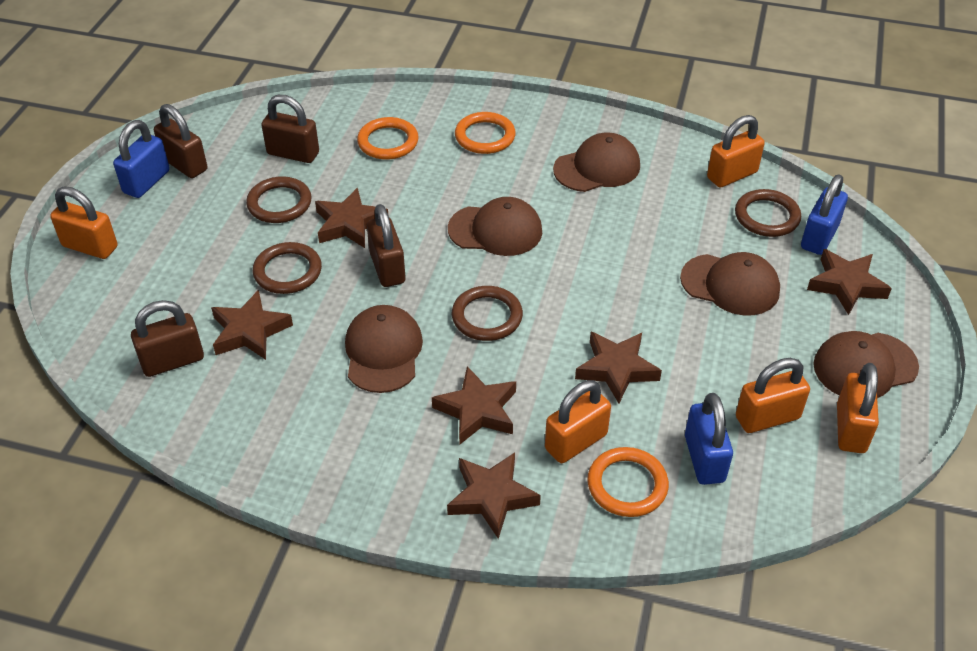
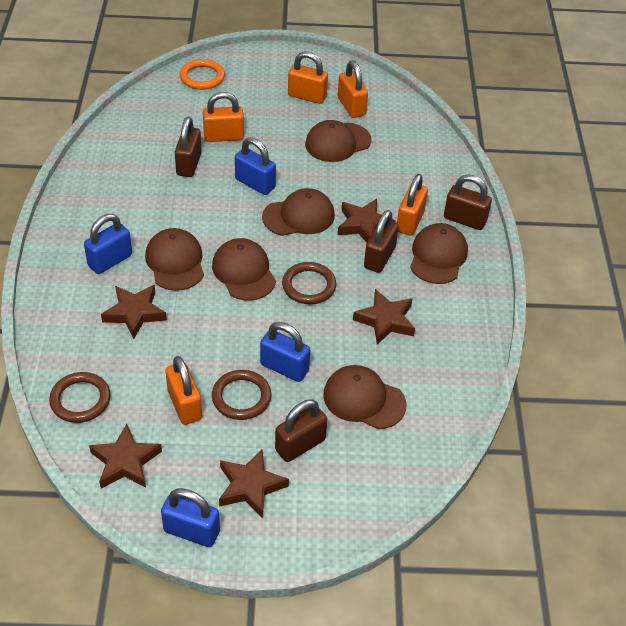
blue padlock: 3 -> 4
brown cap: 5 -> 6
brown ring: 4 -> 3
brown star: 6 -> 5
orange ring: 3 -> 1

